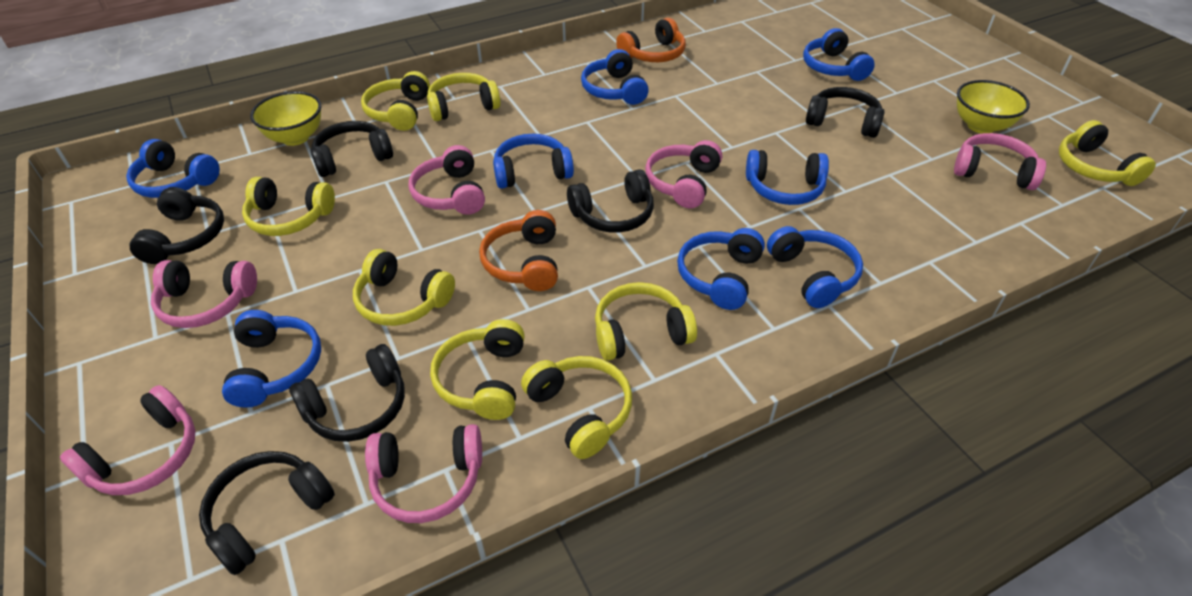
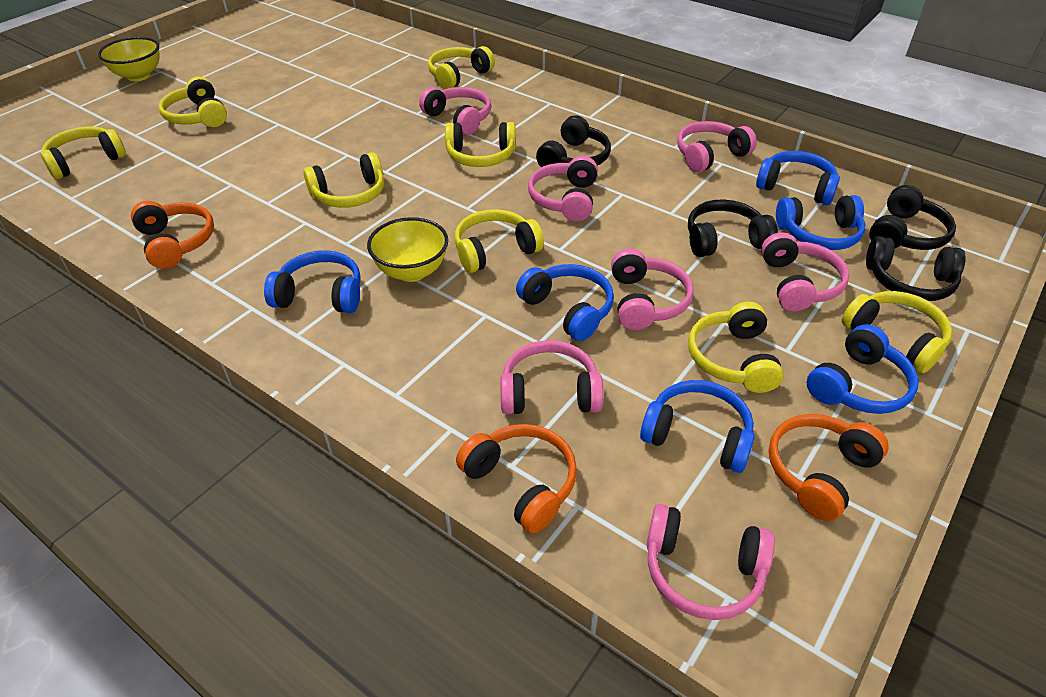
black headphones: 6 -> 4
blue headphones: 8 -> 6
orange headphones: 2 -> 3
pink headphones: 6 -> 7

